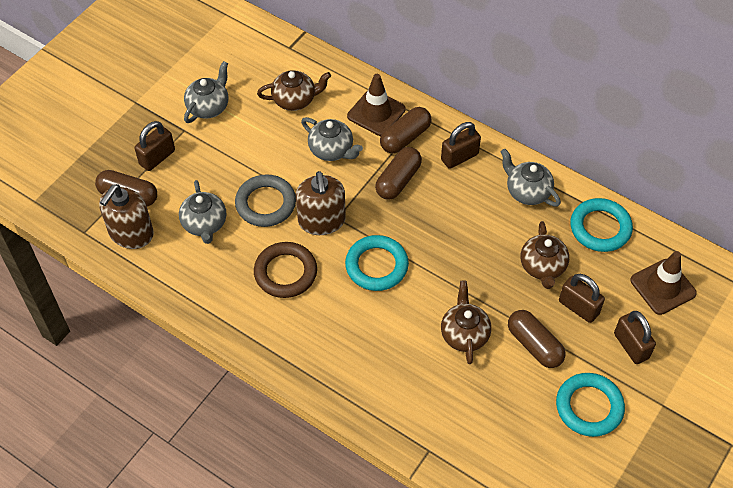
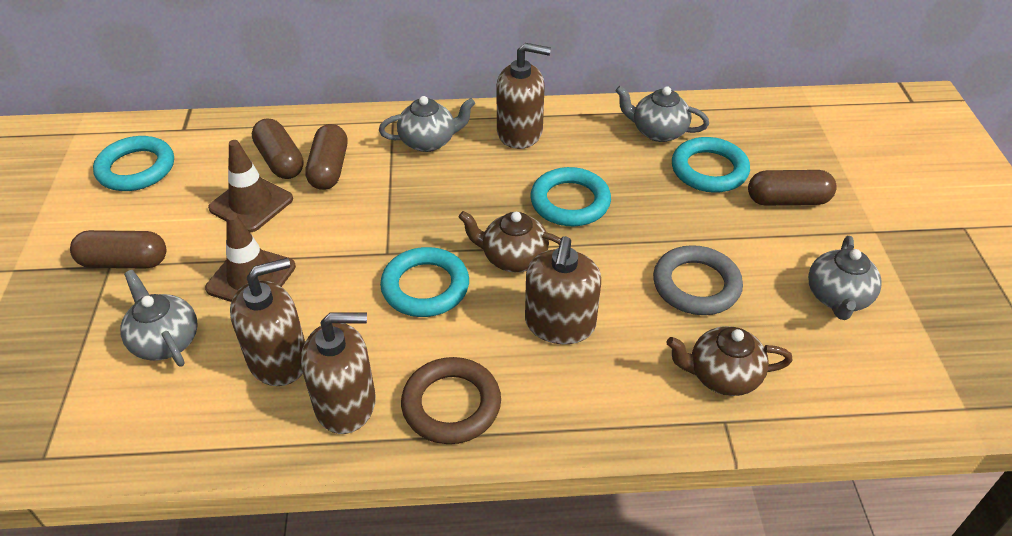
brown padlock: 4 -> 0
brown soap dispenser: 2 -> 4
brown teapot: 3 -> 2
turquoise ring: 3 -> 4

